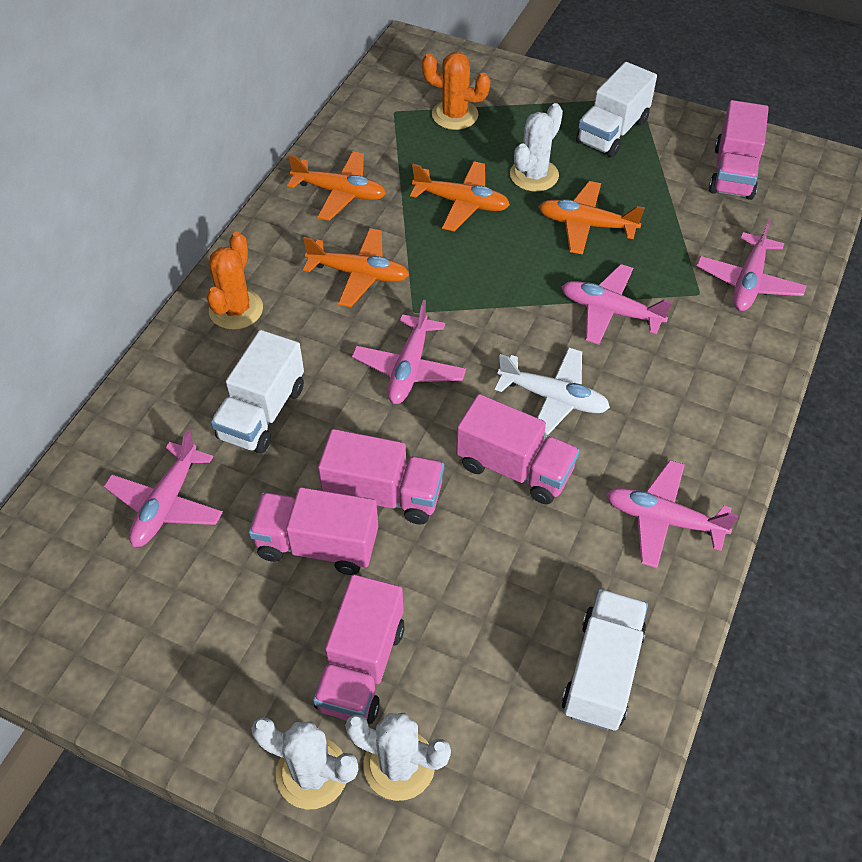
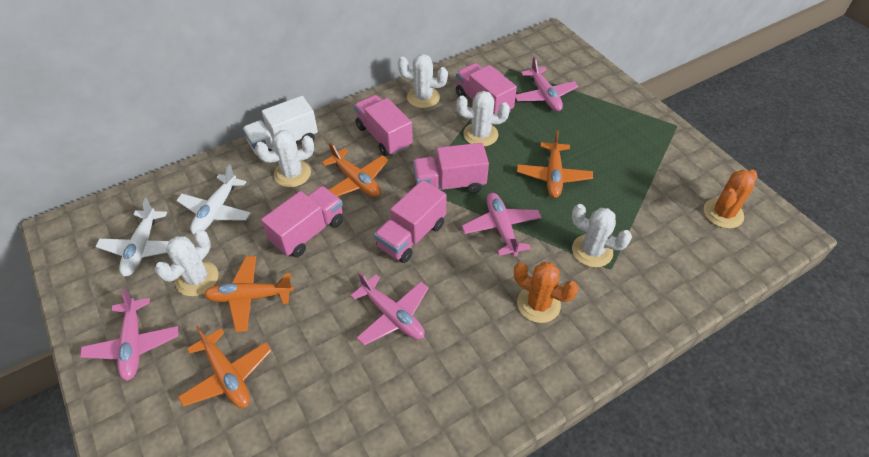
pink plane: 5 -> 4
white cactus: 3 -> 5
white plane: 1 -> 2
white truck: 3 -> 1

